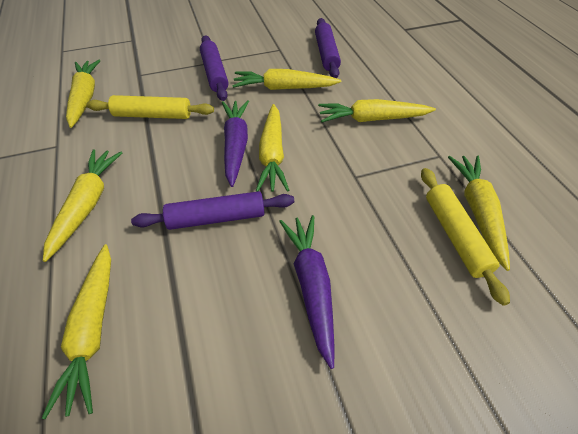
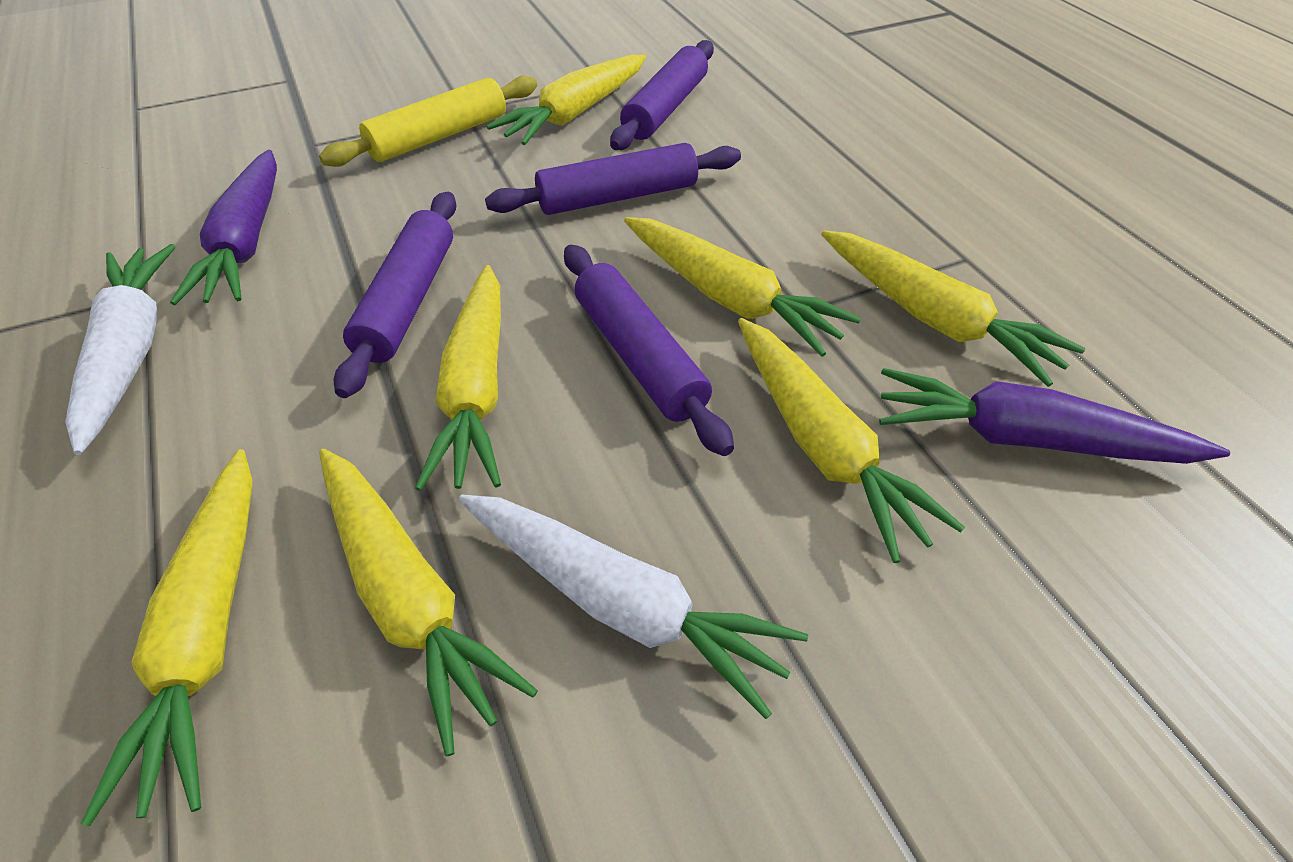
purple rolling pin: 3 -> 4
white carrot: 0 -> 2
yellow rolling pin: 2 -> 1

